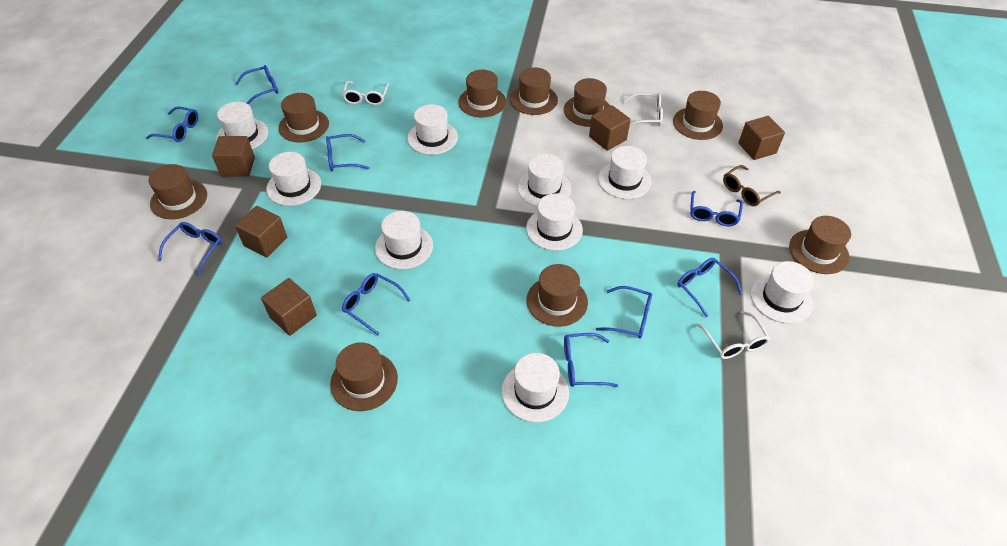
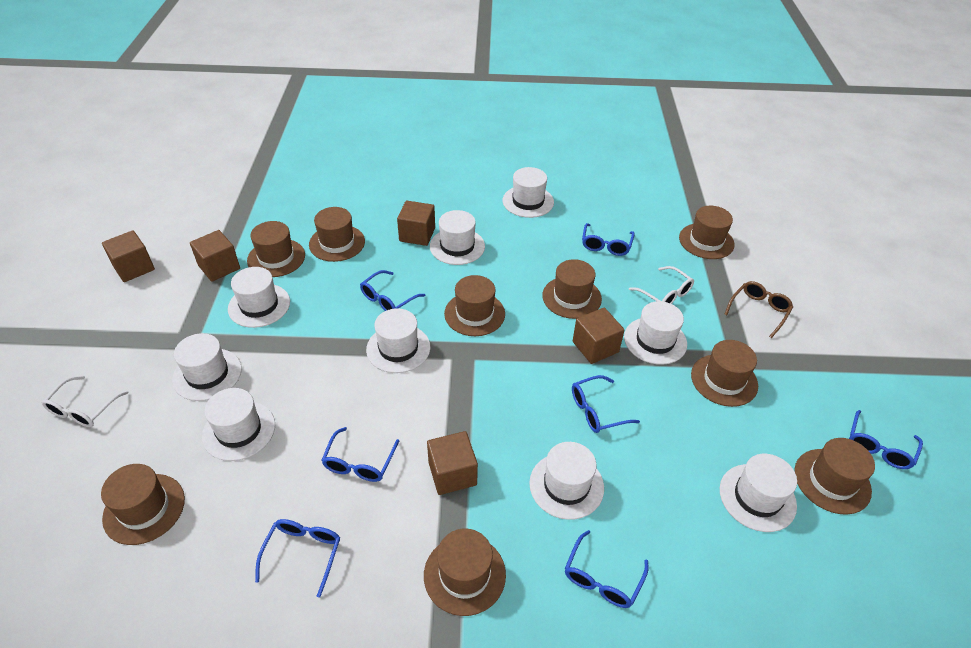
blue glasses: 9 -> 7
white glasses: 3 -> 2

